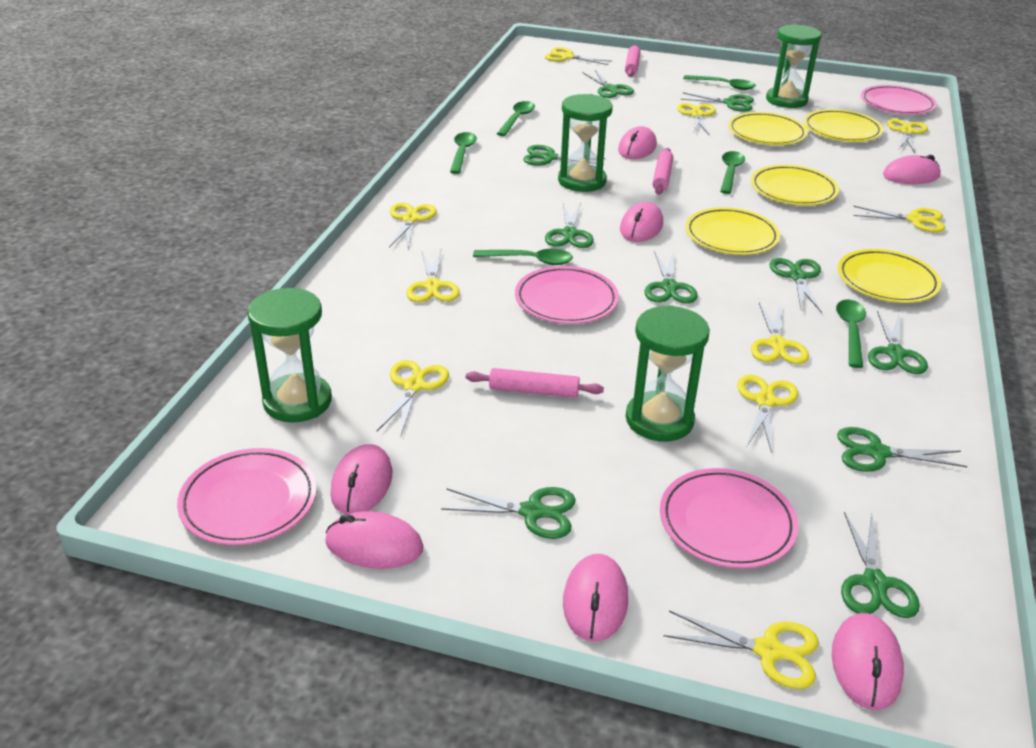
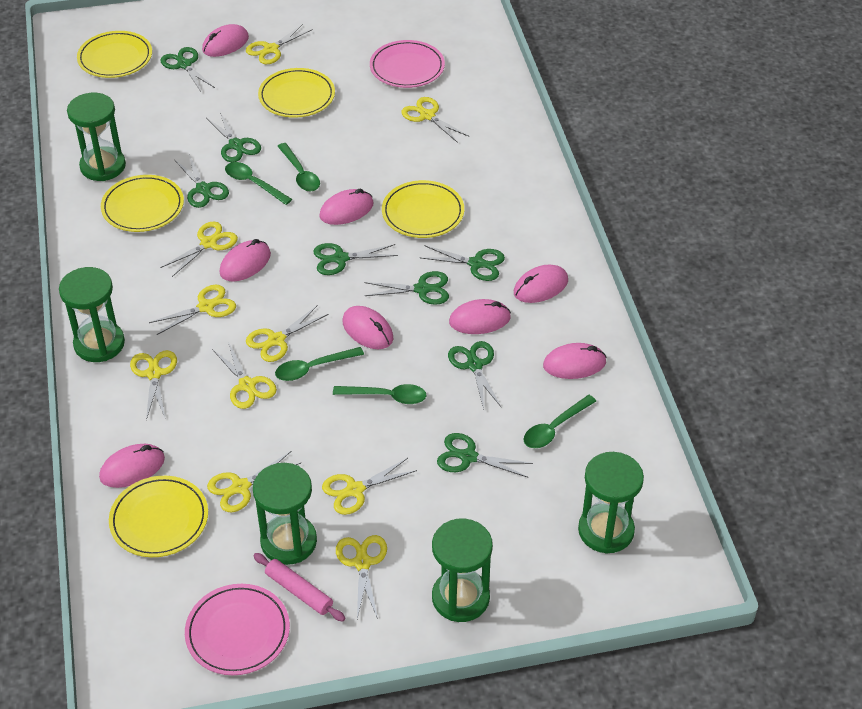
green hourglass: 4 -> 5
green scissors: 10 -> 8
green spoon: 6 -> 5
pink mouse: 7 -> 8
pink plate: 4 -> 2
pink rolling pin: 3 -> 1

